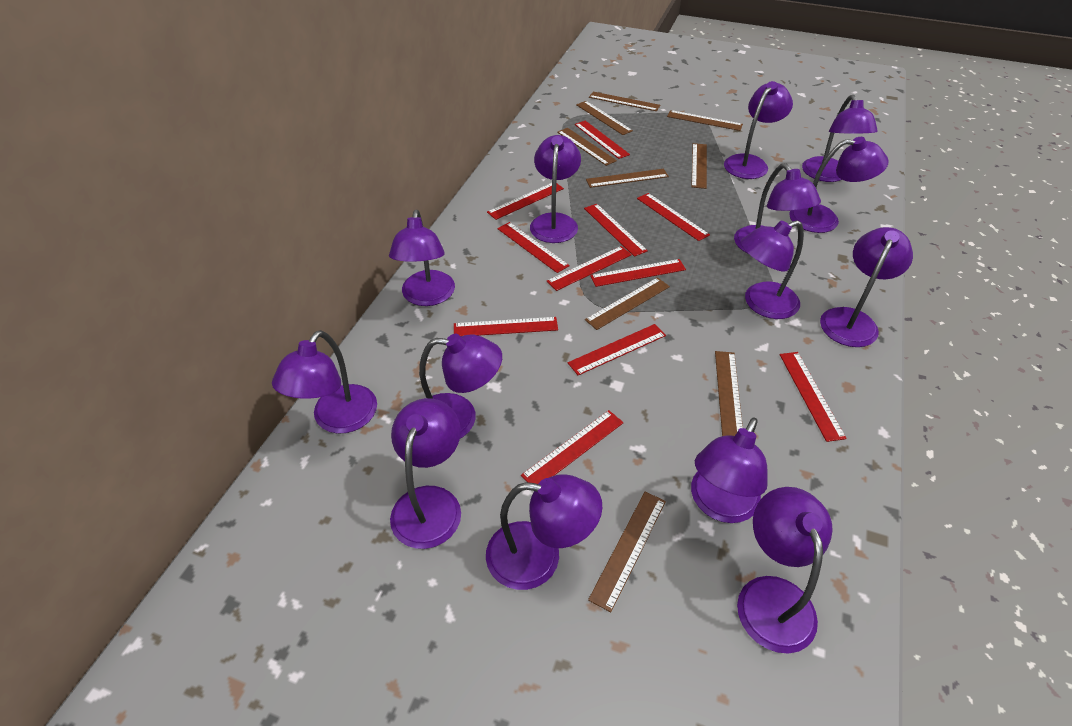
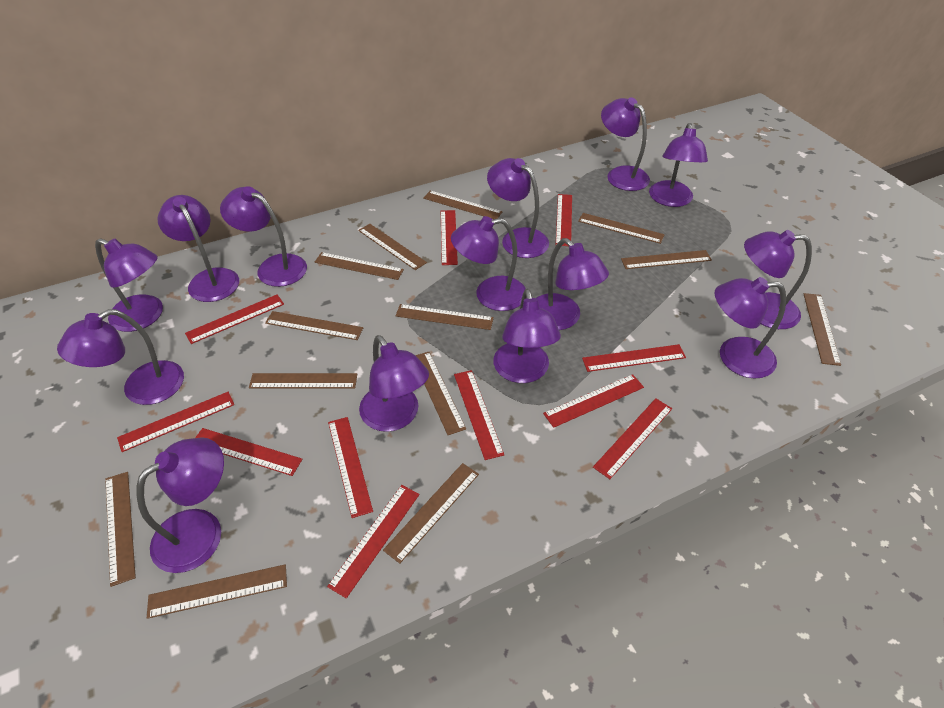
brown ruler: 9 -> 13

